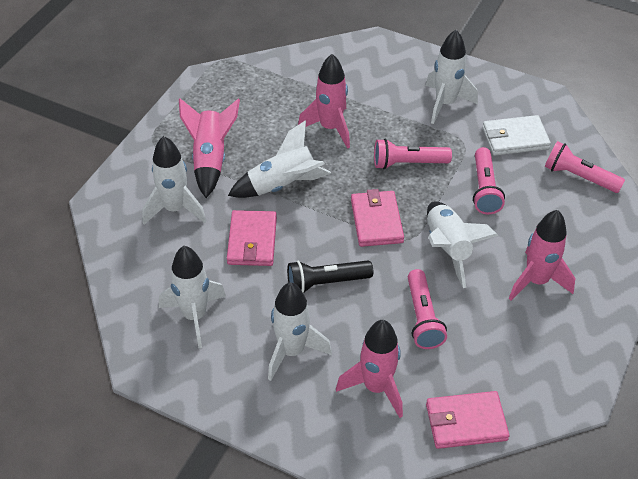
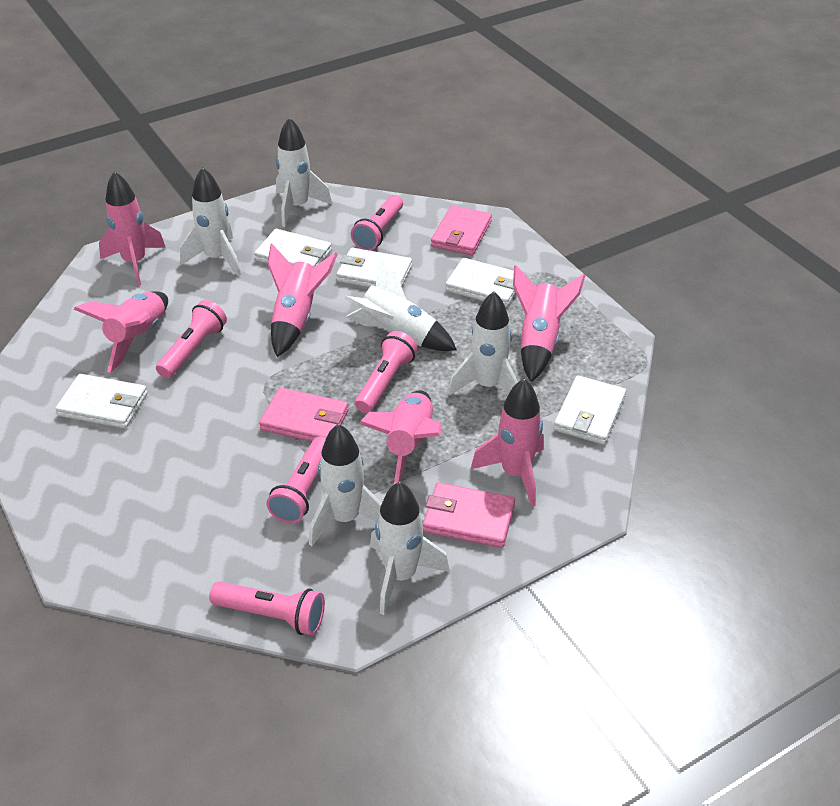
black flashlight: 1 -> 0
pink flashlight: 4 -> 5
pink rocket: 4 -> 6
white wallet: 1 -> 5

